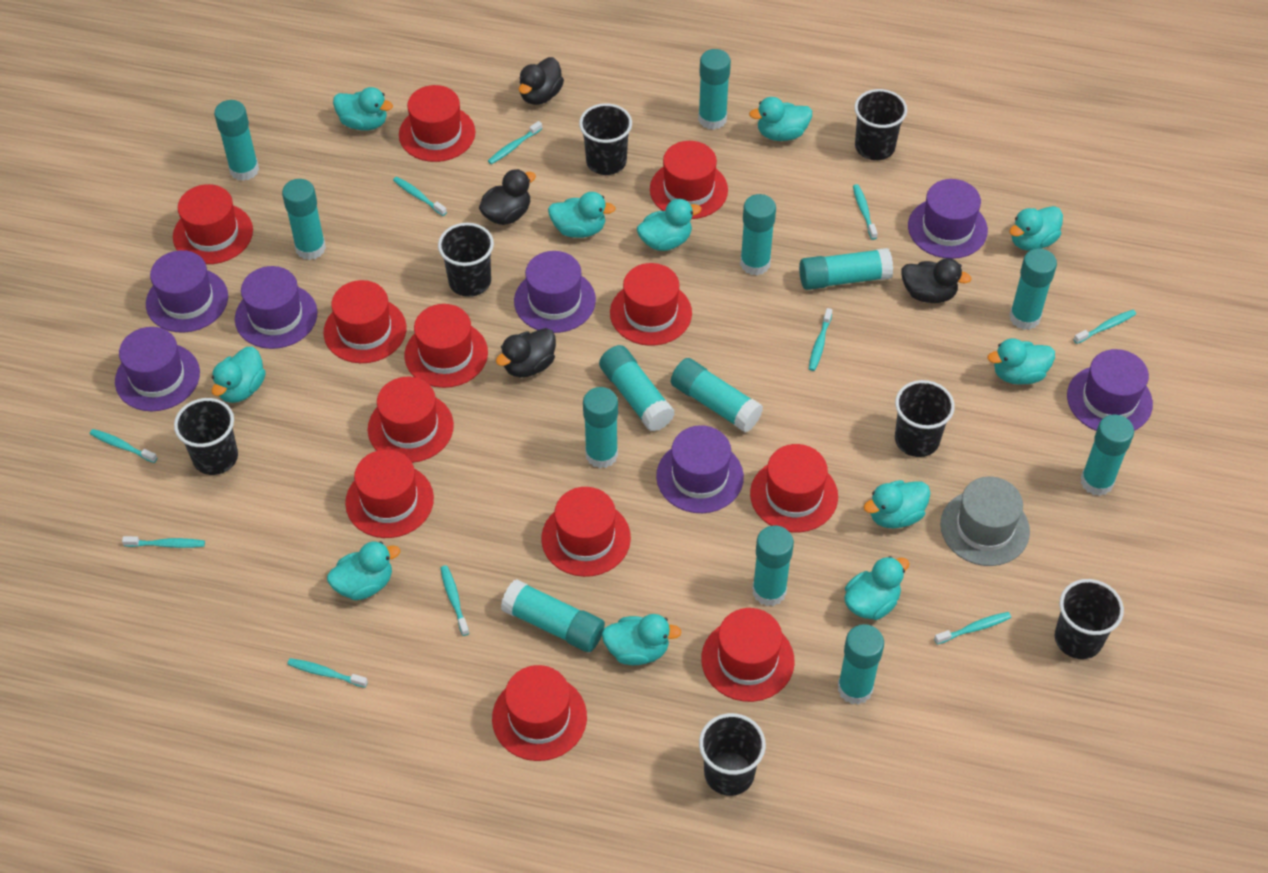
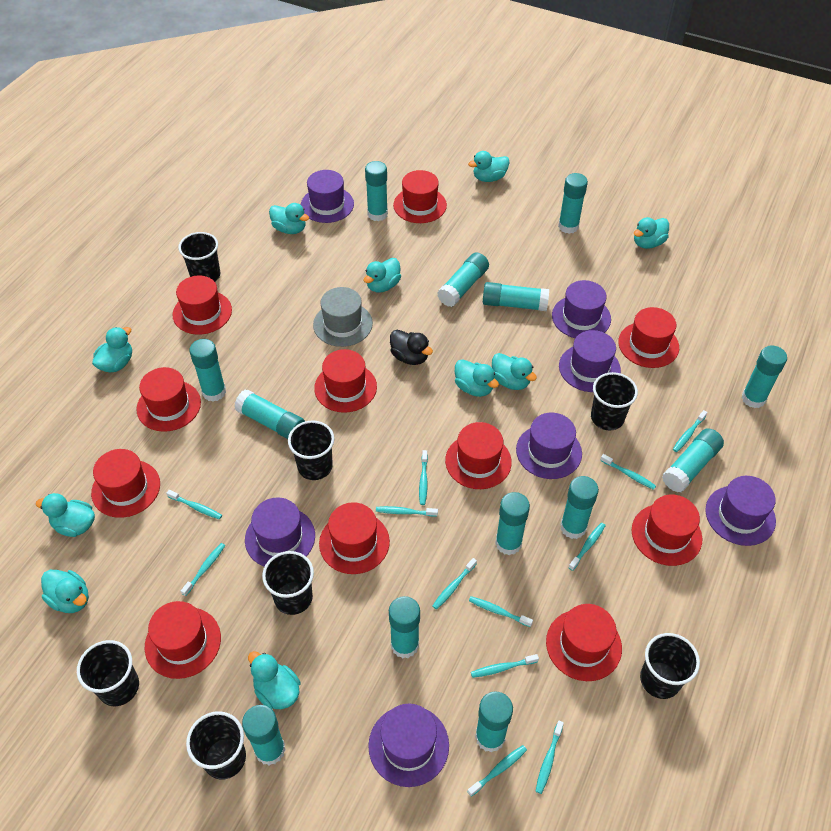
black duck: 4 -> 1
red hat: 12 -> 11
turquoise duck: 11 -> 10
turquoise toothbrush: 10 -> 12

